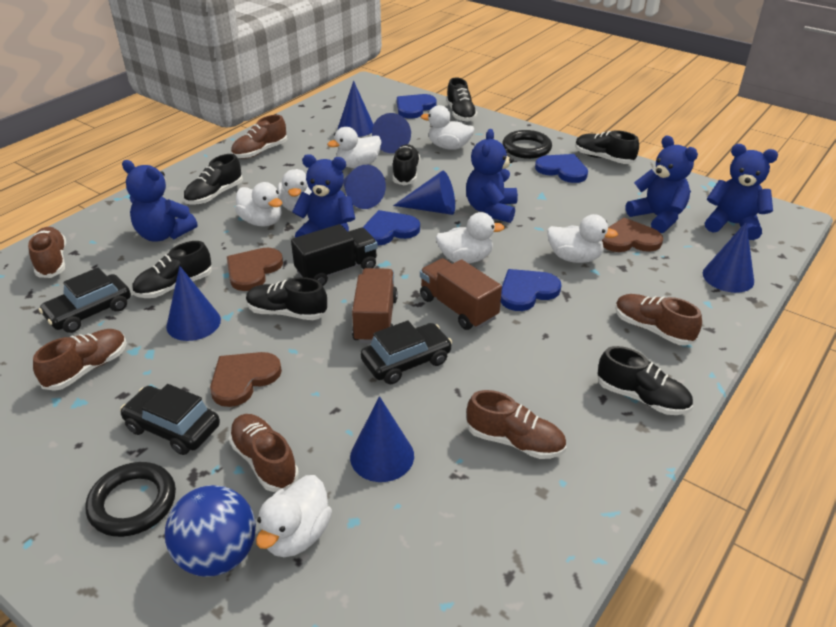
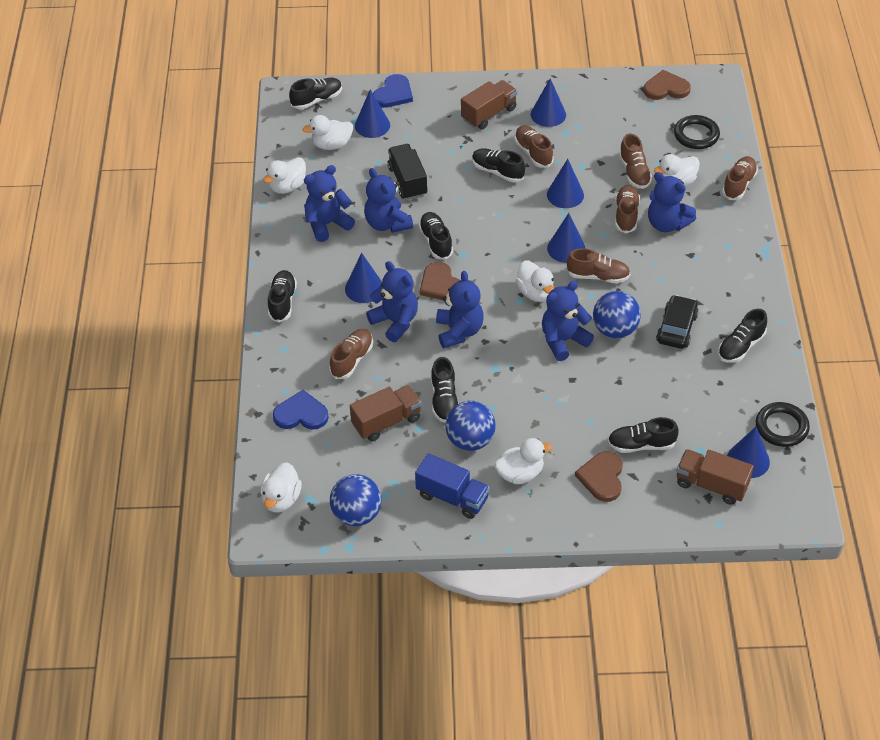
black car: 3 -> 1
blue ball: 1 -> 3
blue cone: 7 -> 6
blue heart: 4 -> 2
blue teddy bear: 5 -> 6
blue truck: 0 -> 1
brown truck: 2 -> 3
white duck: 7 -> 6

